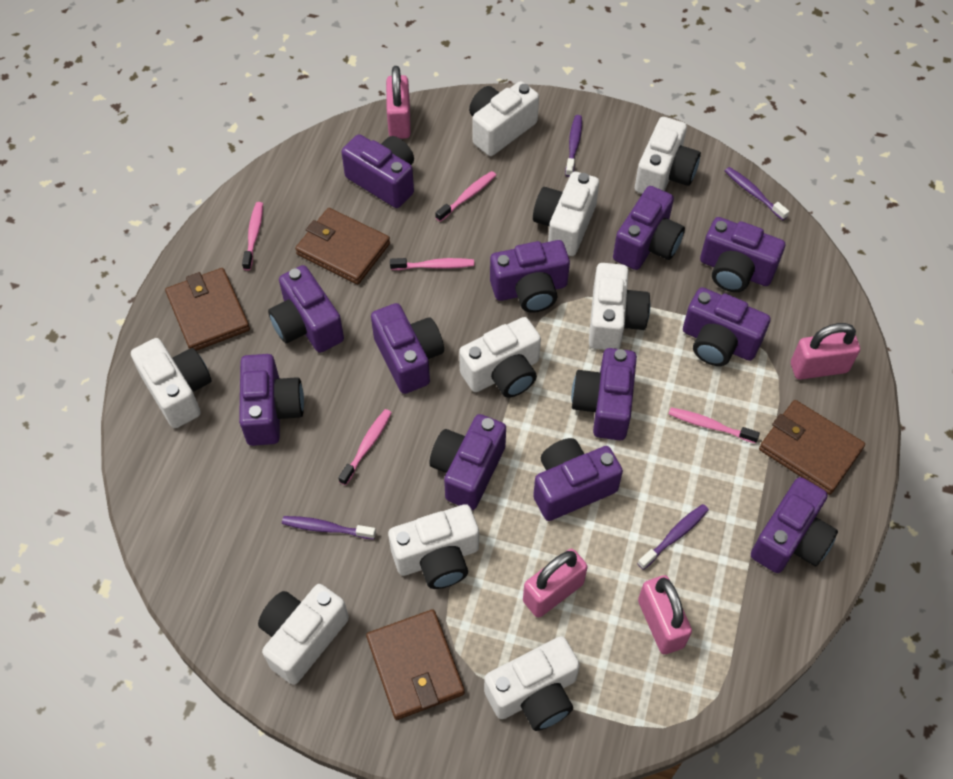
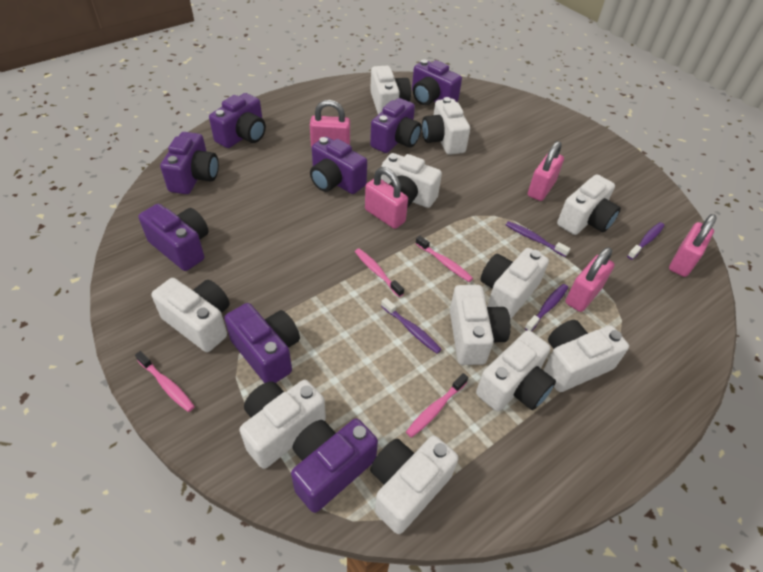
brown wallet: 4 -> 0
pink padlock: 4 -> 5
pink toothbrush: 5 -> 4
purple camera: 12 -> 8
white camera: 9 -> 11

